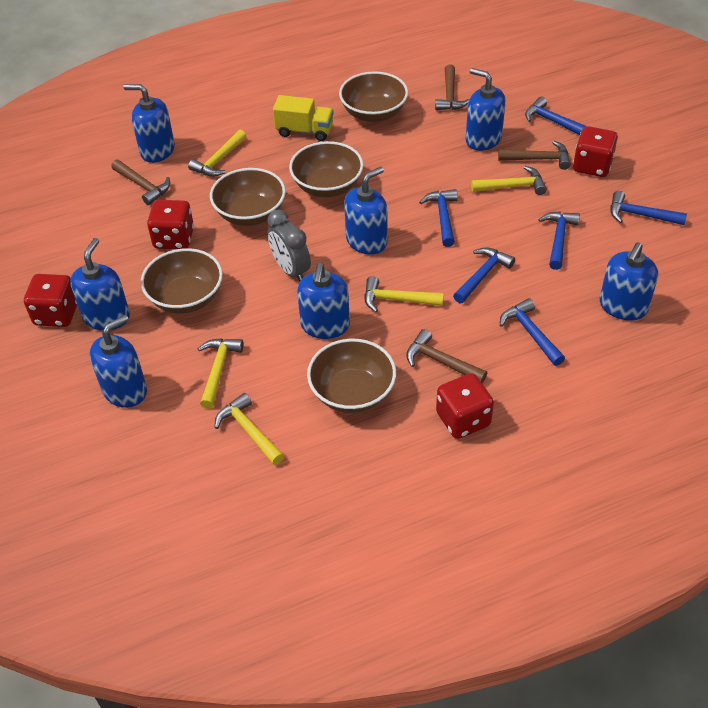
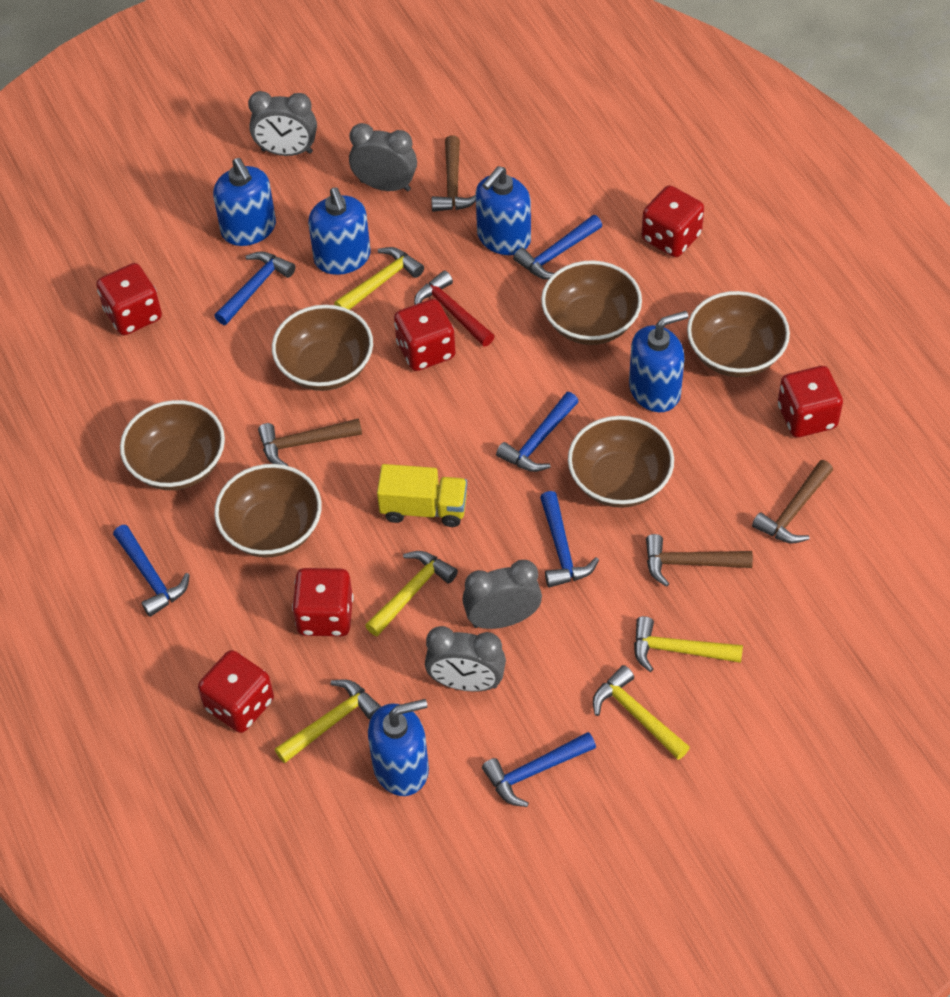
blue soap dispenser: 7 -> 5
brown bowl: 5 -> 6
grey clock: 1 -> 4
red dice: 4 -> 6
red hammer: 0 -> 1

